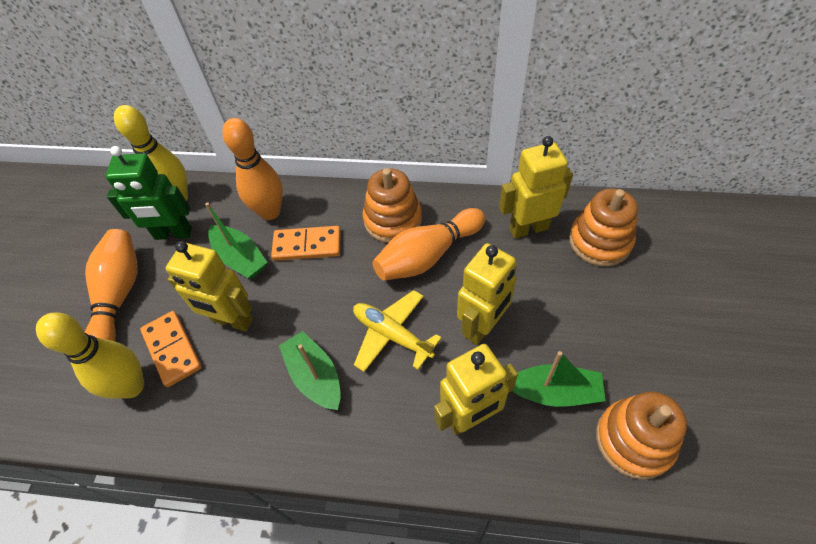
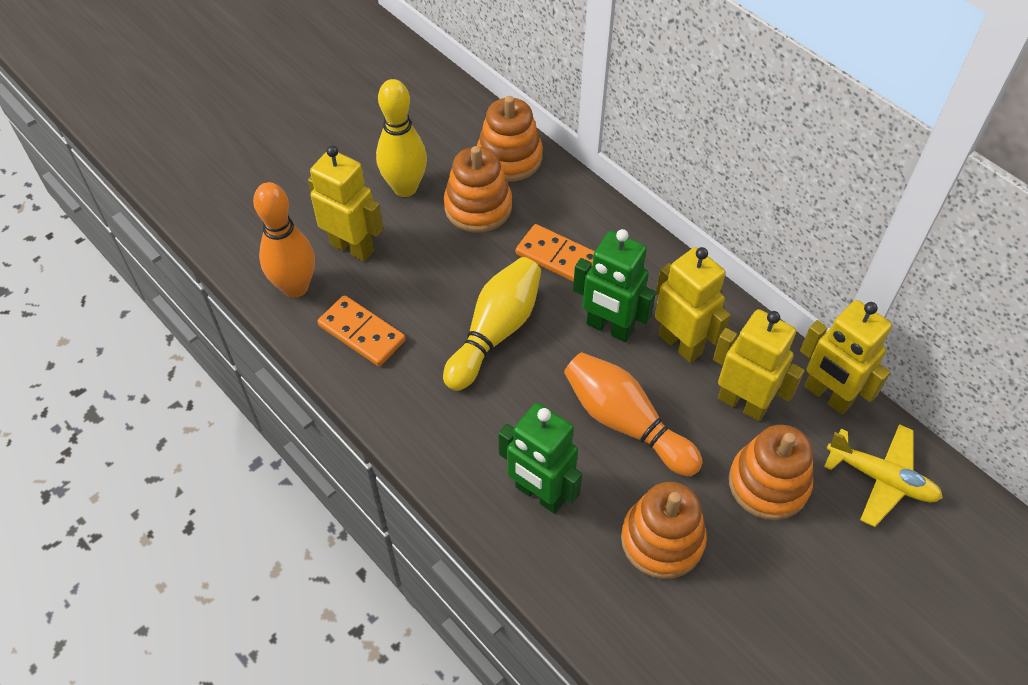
green boat: 3 -> 0
green robot: 1 -> 2
orange bowling pin: 3 -> 2
orange stacking toy: 3 -> 4

